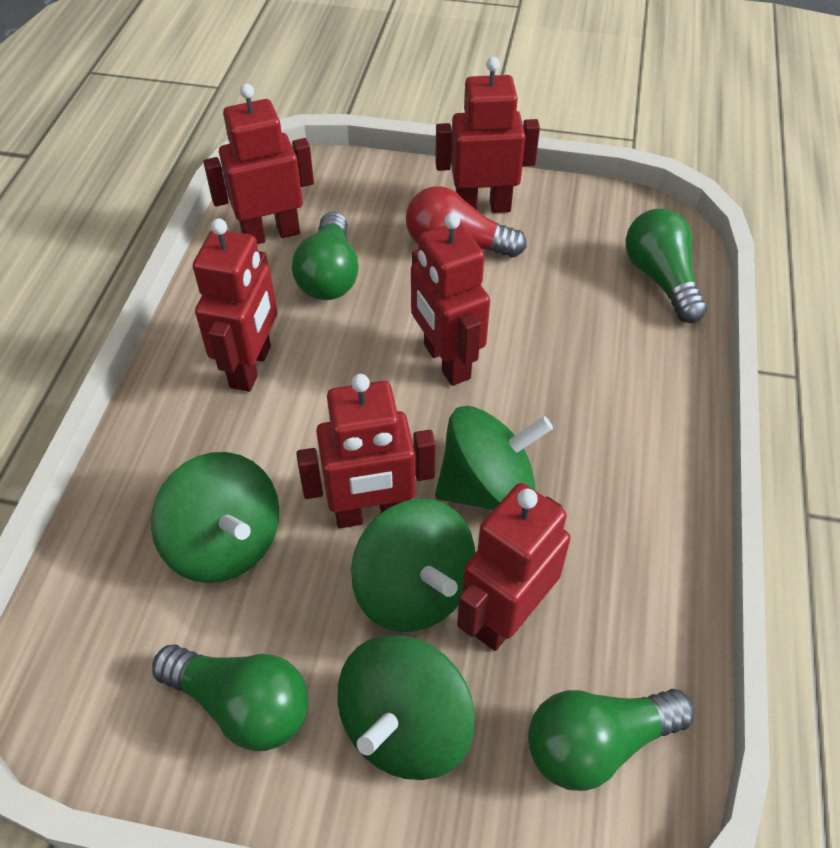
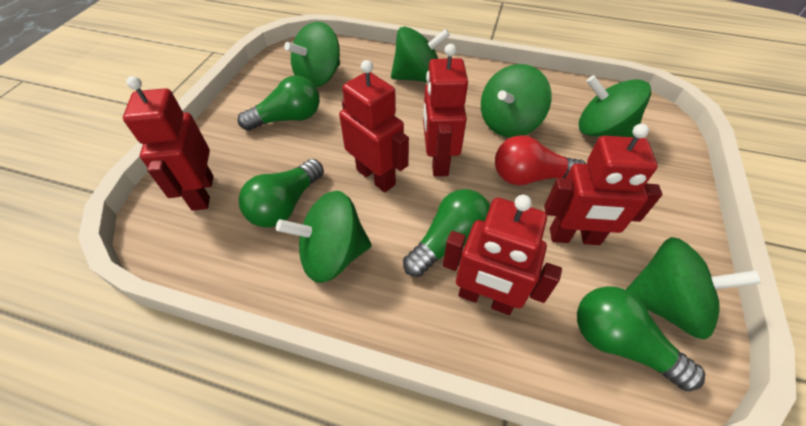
green spinning top: 4 -> 6
red robot: 6 -> 5

